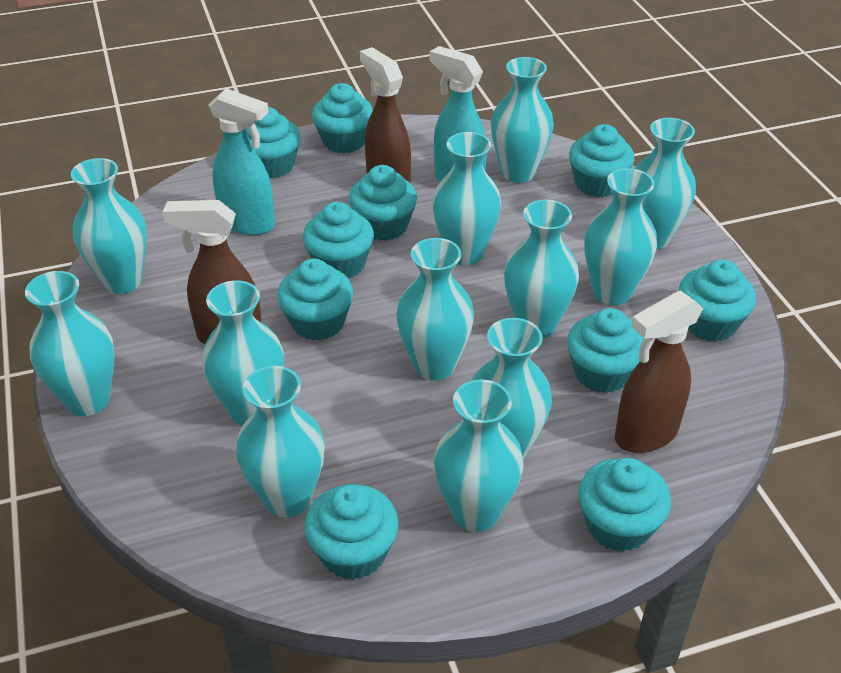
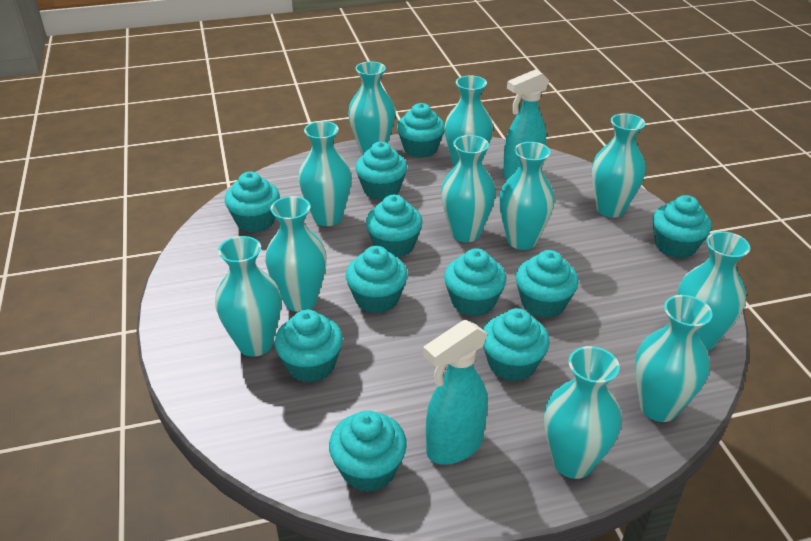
brown spray bottle: 3 -> 0
turquoise cupcake: 10 -> 11
turquoise vase: 12 -> 11

